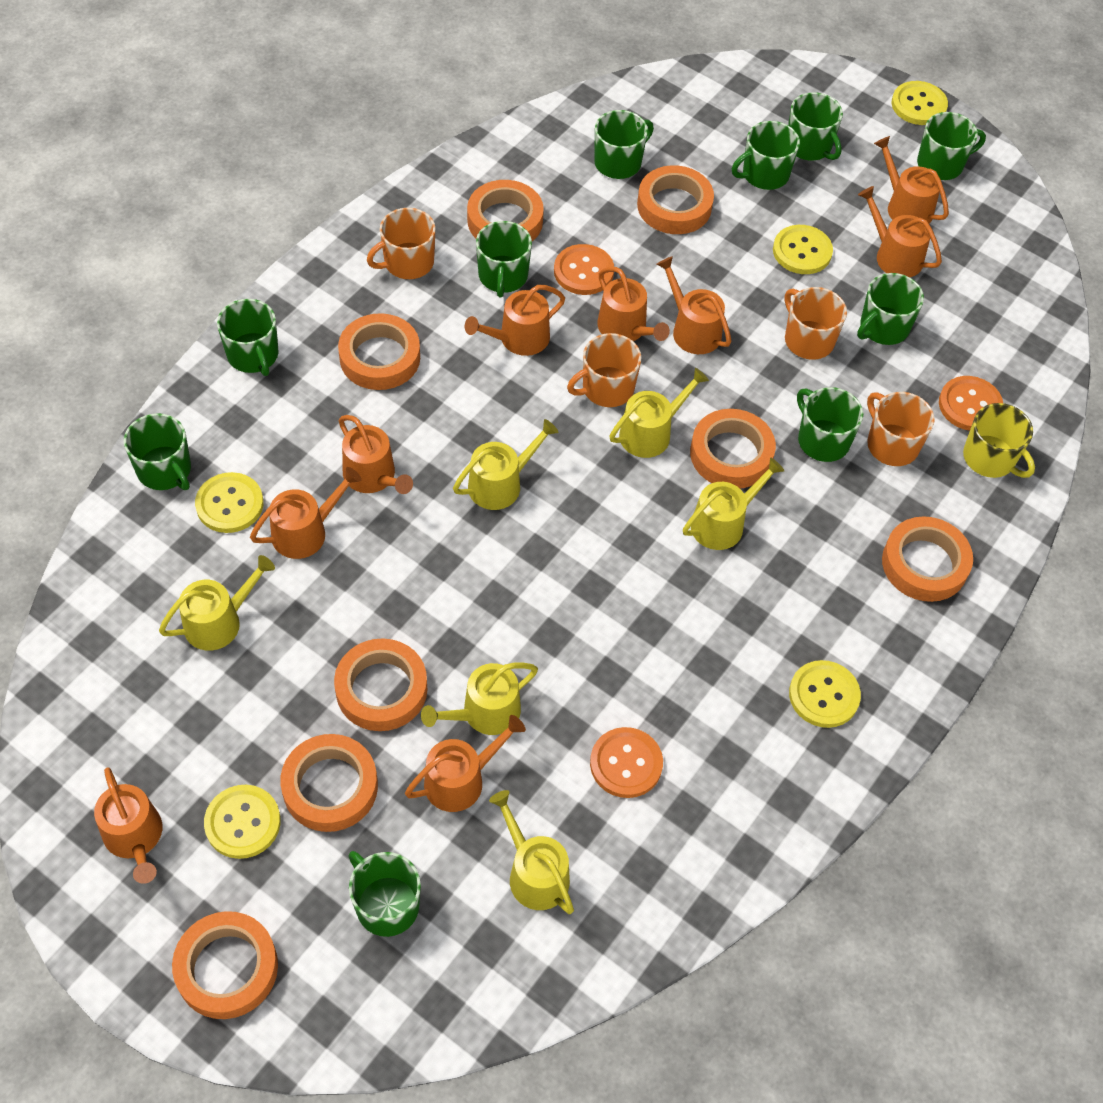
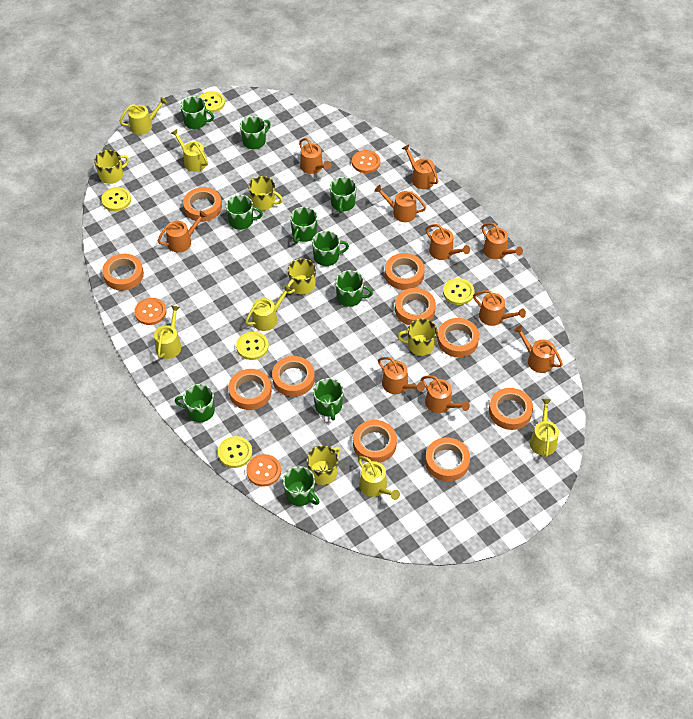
orange mug: 4 -> 0
orange tape: 8 -> 10
orange watering can: 9 -> 10
yellow mug: 1 -> 5

